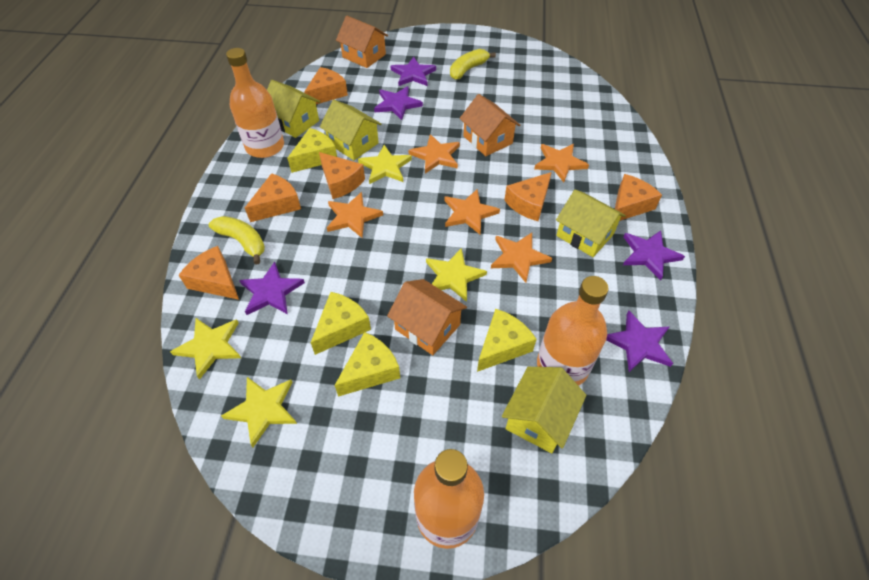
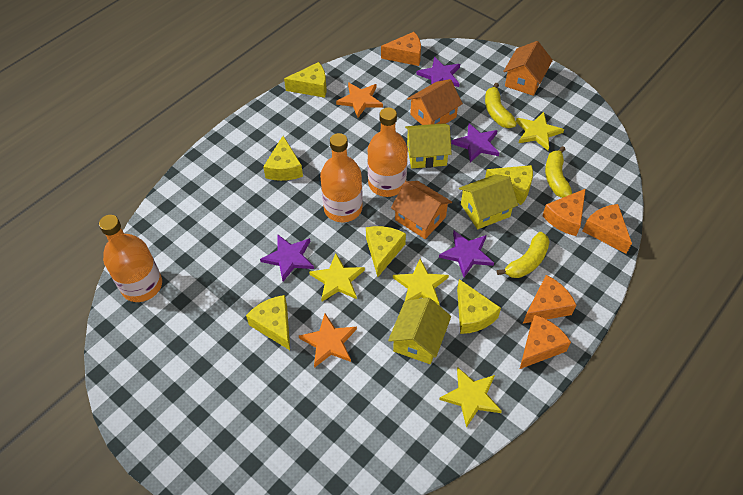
orange cheese: 6 -> 5
orange star: 5 -> 2
purple star: 5 -> 4
yellow banana: 2 -> 3
yellow cheese: 4 -> 6
yellow house: 4 -> 3

